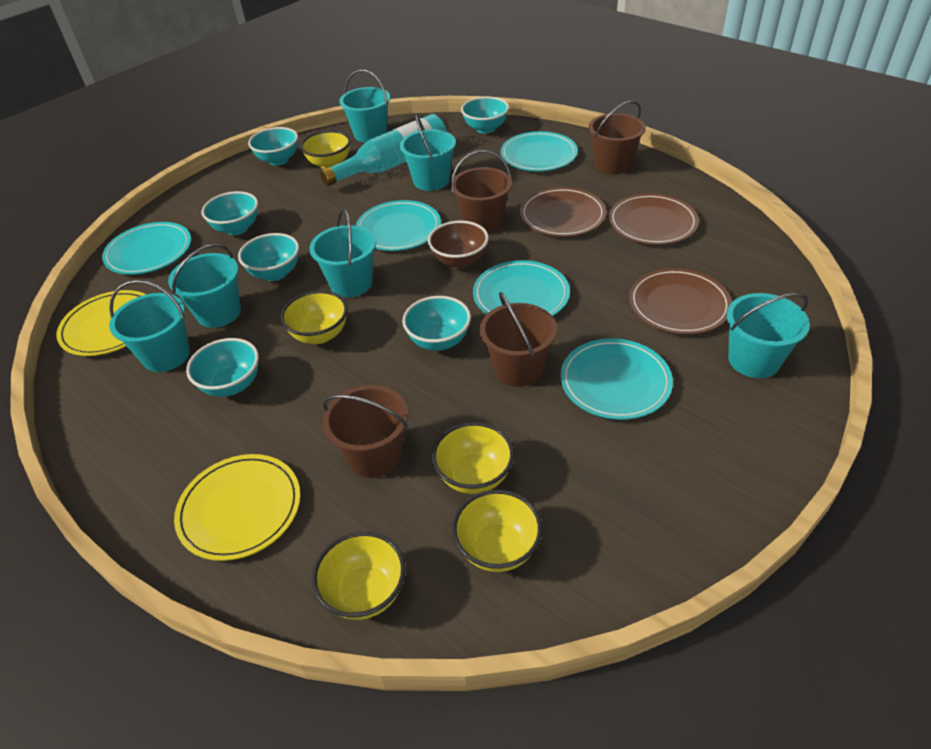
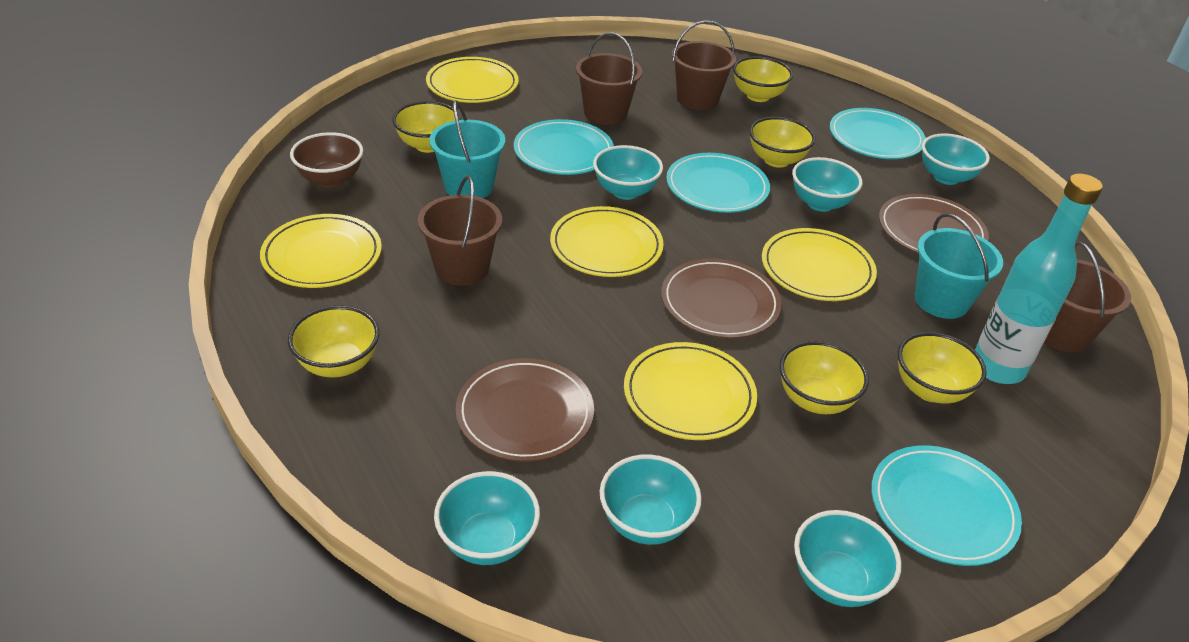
turquoise bucket: 6 -> 2
turquoise plate: 5 -> 4
yellow bowl: 5 -> 6
yellow plate: 2 -> 5

